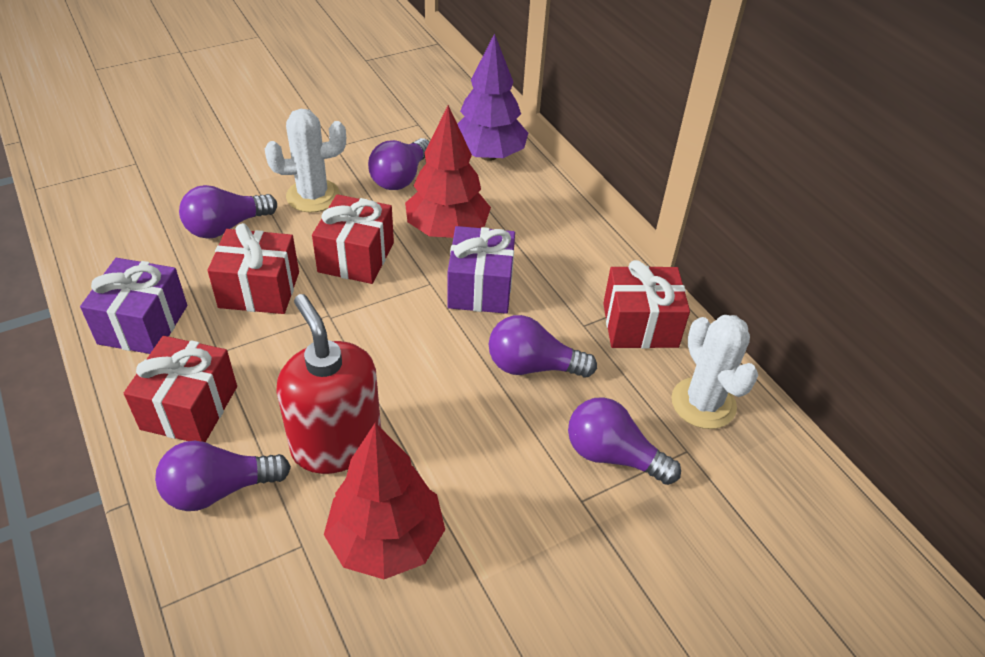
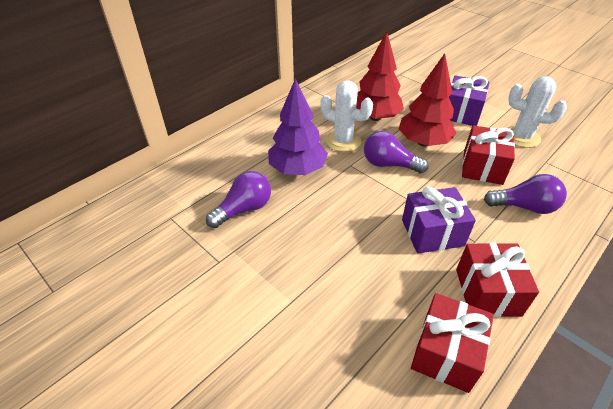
purple light bulb: 5 -> 3
red gift: 4 -> 3
red soap dispenser: 1 -> 0

